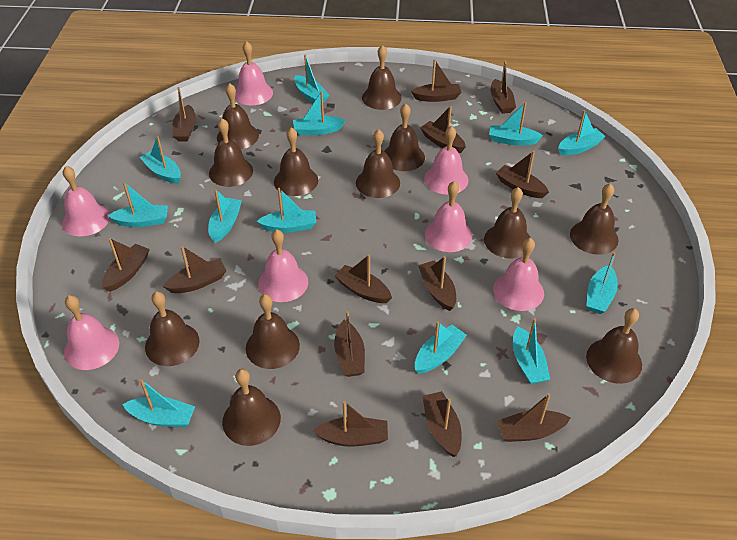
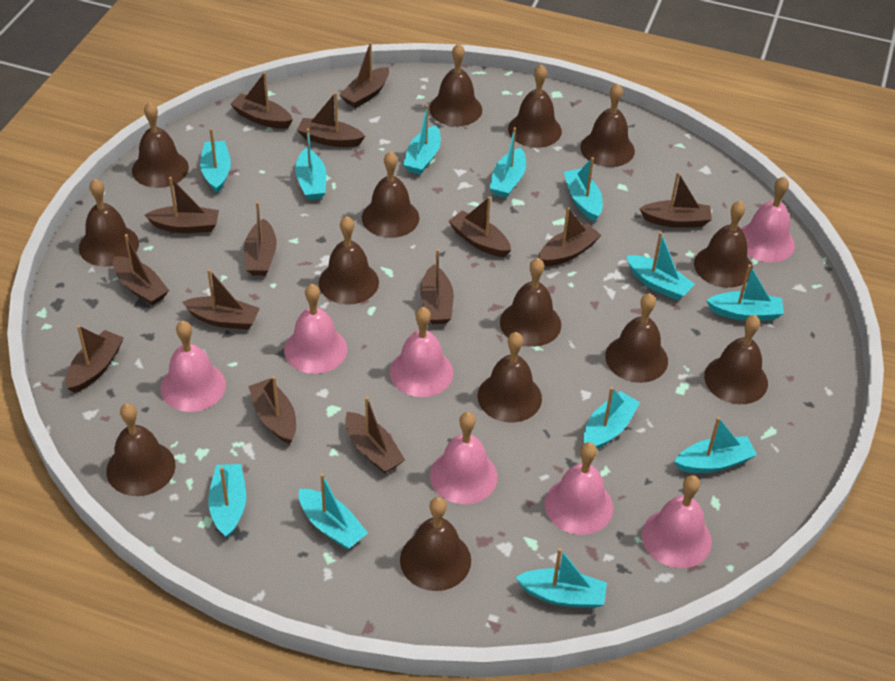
brown bell: 12 -> 14
brown boat: 13 -> 14

